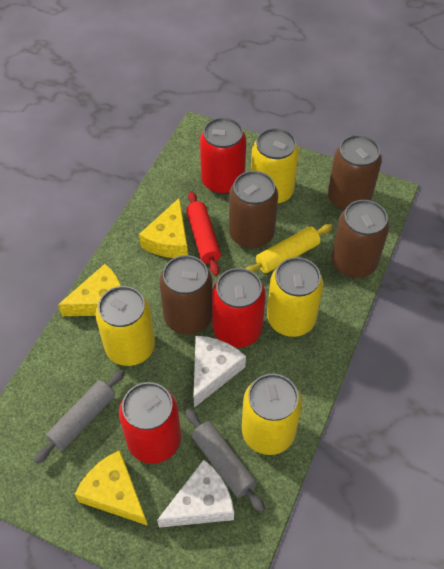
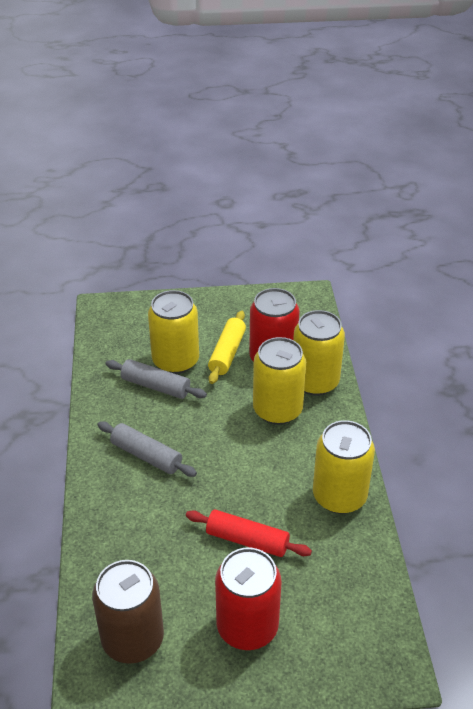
brown can: 4 -> 1
red can: 3 -> 2
white cheese: 2 -> 0
yellow cheese: 3 -> 0

